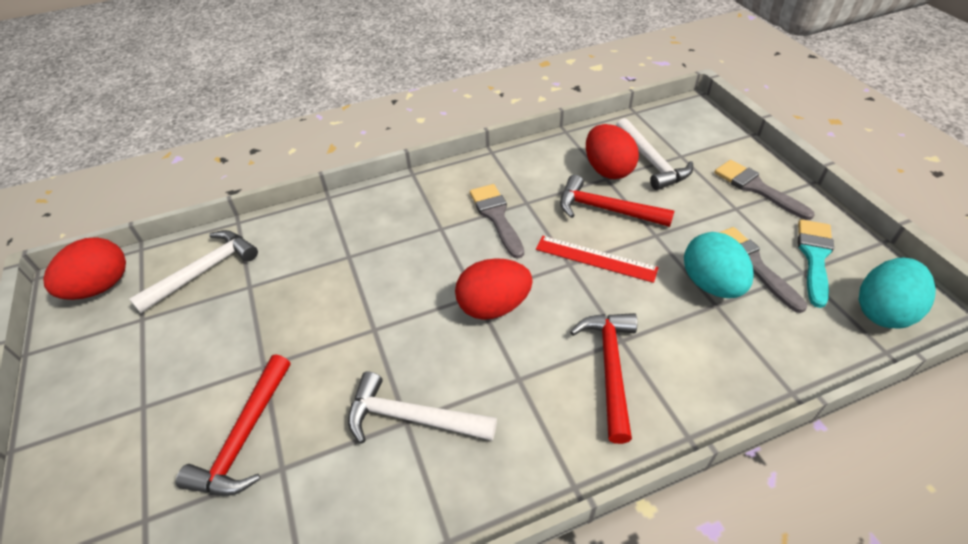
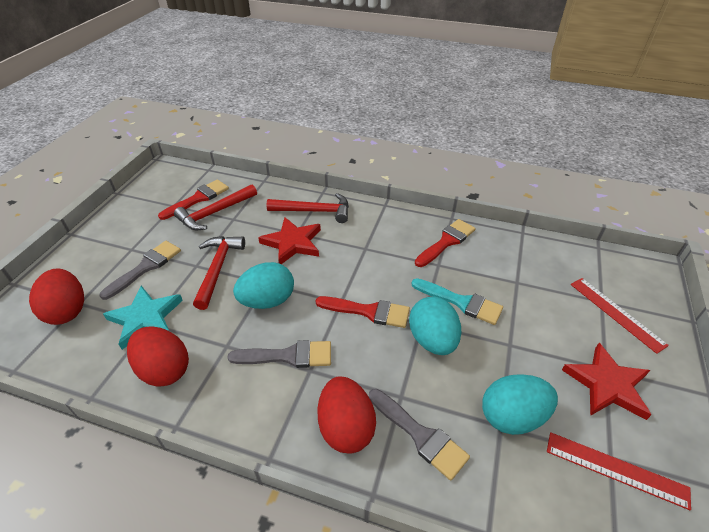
red brush: 0 -> 3
red ruler: 1 -> 2
red star: 0 -> 2
turquoise egg: 2 -> 3
turquoise star: 0 -> 1
white hammer: 3 -> 0

